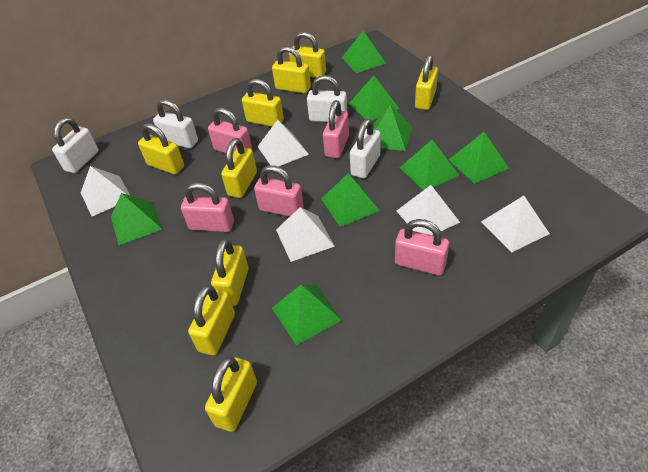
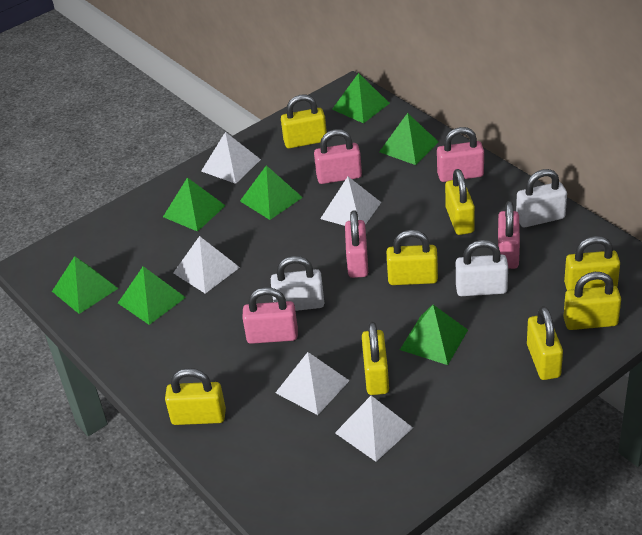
green pyramid: 8 -> 7
white padlock: 4 -> 3
yellow padlock: 9 -> 8

